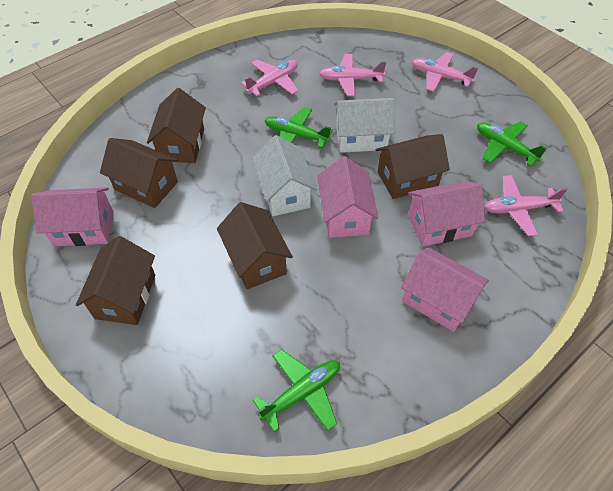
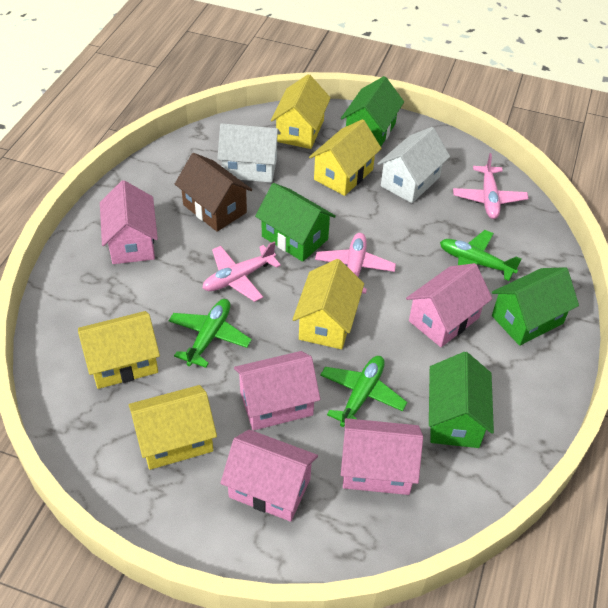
brown house: 5 -> 1
green house: 0 -> 4
pink house: 4 -> 5
pink plane: 4 -> 3
yellow house: 0 -> 5

